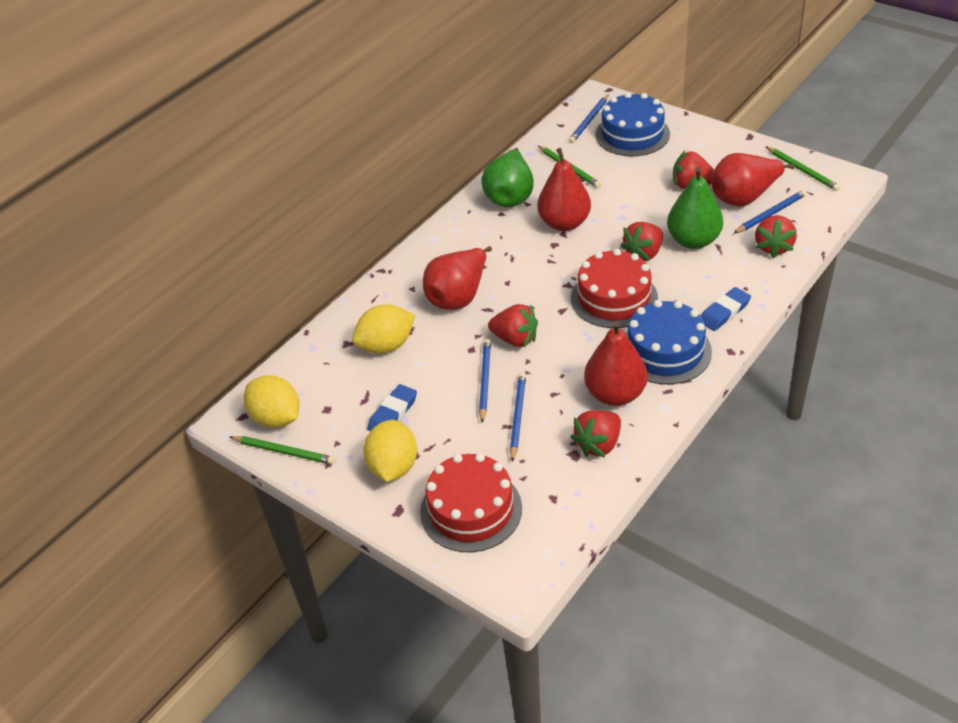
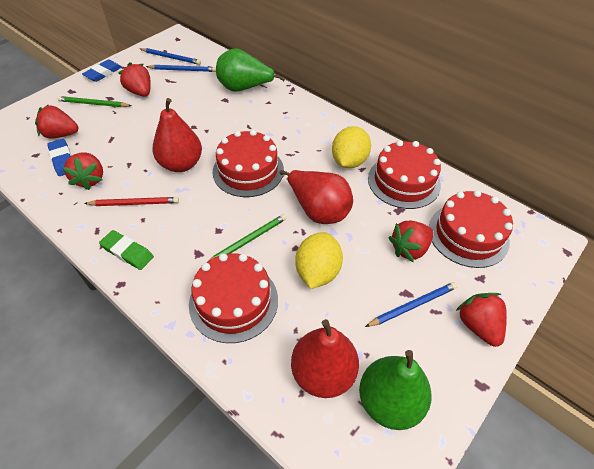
blue cake: 2 -> 0
blue pencil: 4 -> 3
green eraser: 0 -> 1
green pencil: 3 -> 2
red cake: 2 -> 4
red pear: 4 -> 3
red pencil: 0 -> 1
yellow lemon: 3 -> 2

